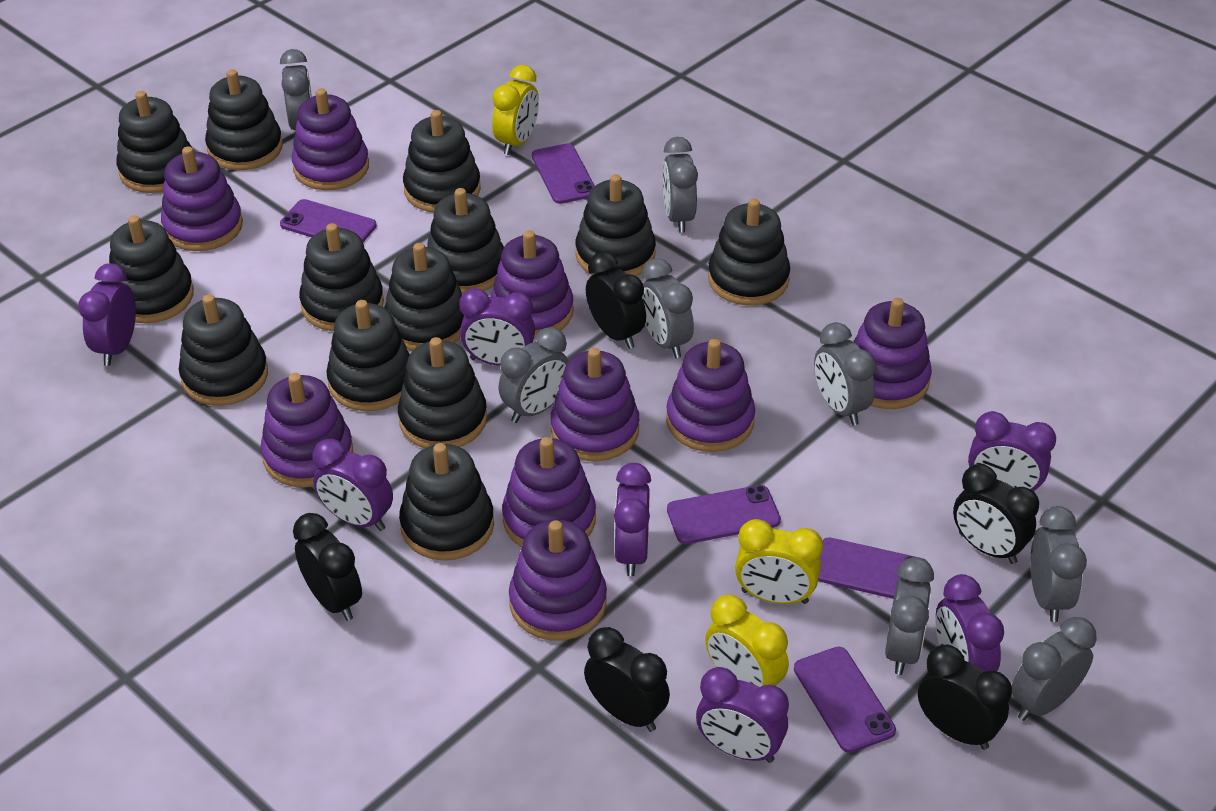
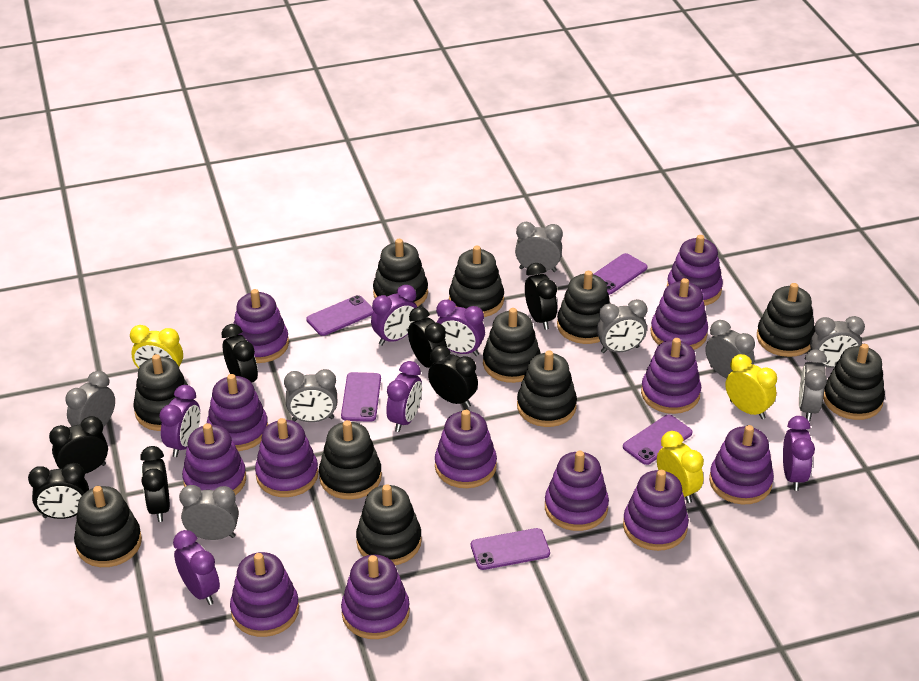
black clock: 5 -> 7
black stacking toy: 13 -> 11
purple clock: 7 -> 6
purple stacking toy: 9 -> 13

